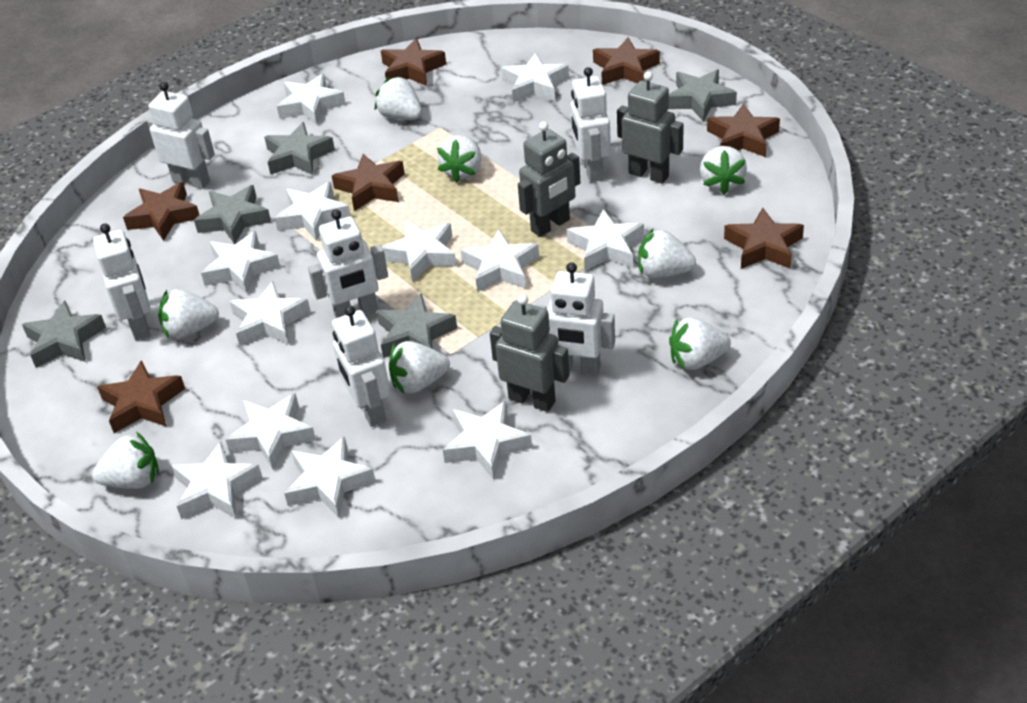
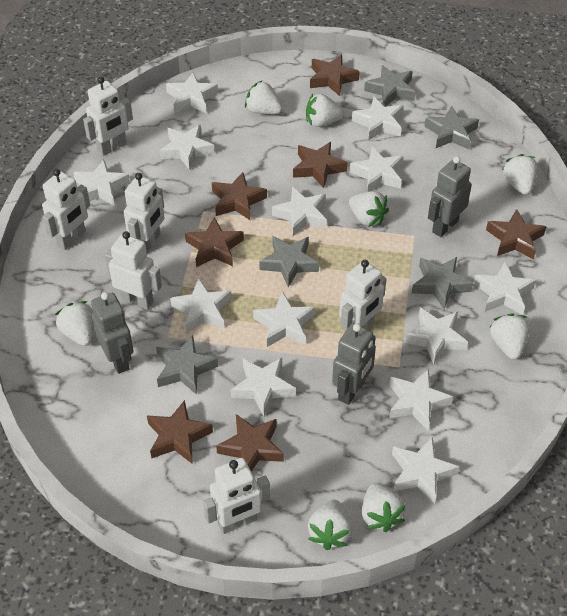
white star: 12 -> 13

